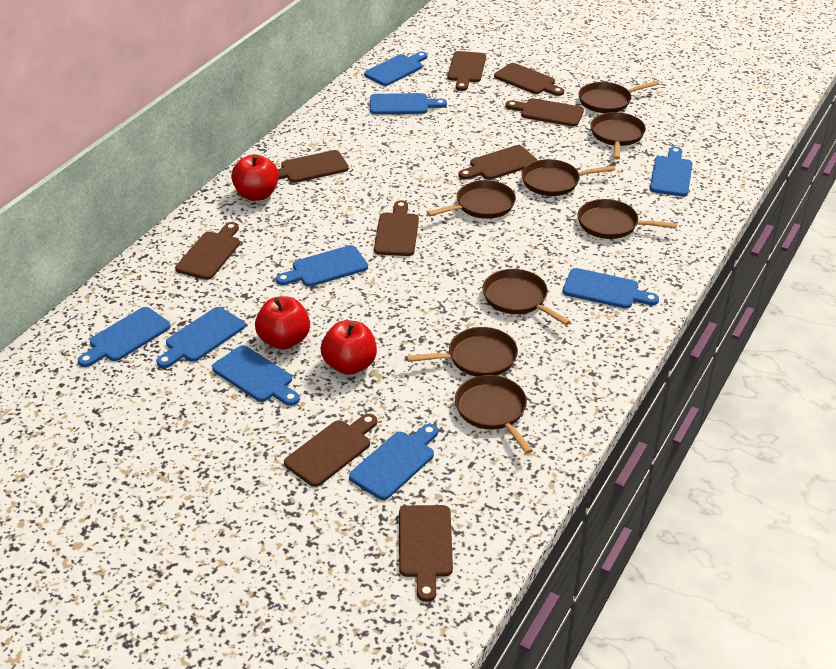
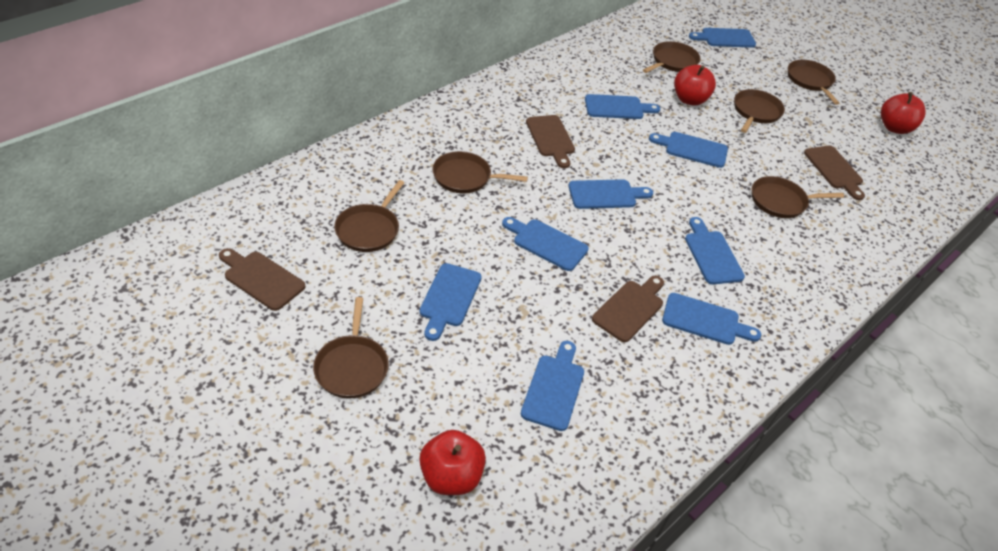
brown cutting board: 9 -> 4
brown pan: 8 -> 7

